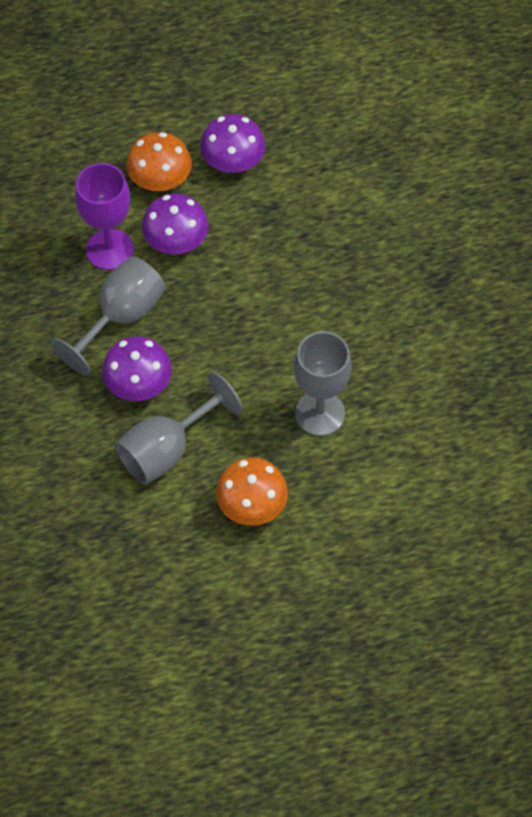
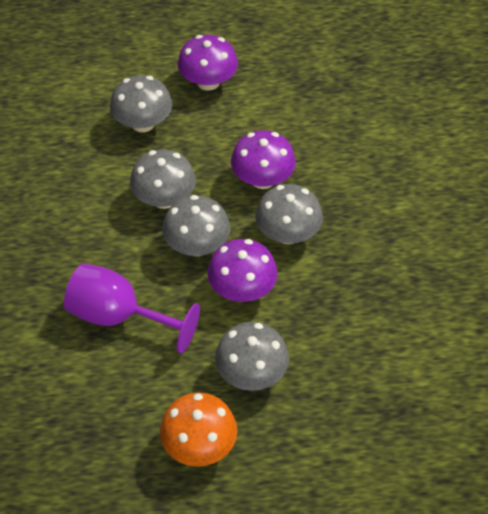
grey goblet: 3 -> 0
grey mushroom: 0 -> 5
orange mushroom: 2 -> 1

